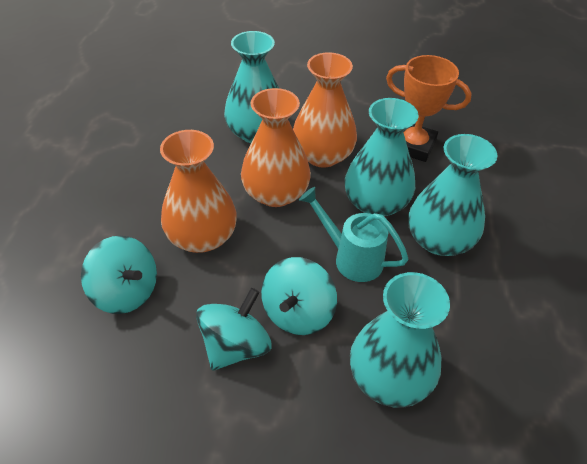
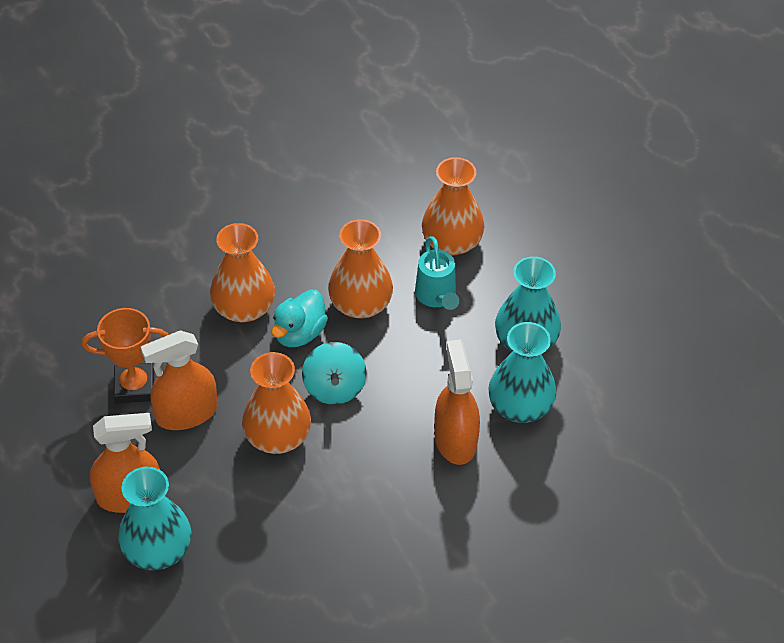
orange spray bottle: 0 -> 3
orange vase: 3 -> 4
turquoise duck: 0 -> 1
turquoise spinning top: 3 -> 1
turquoise vase: 4 -> 3

